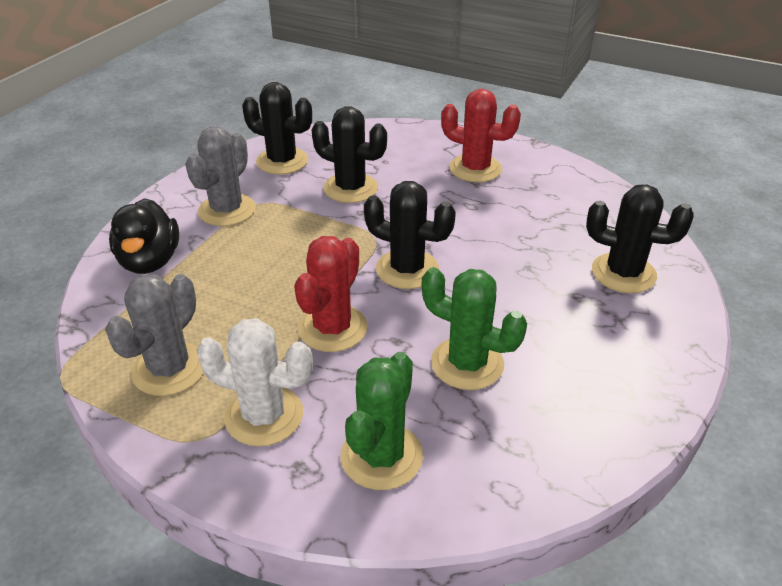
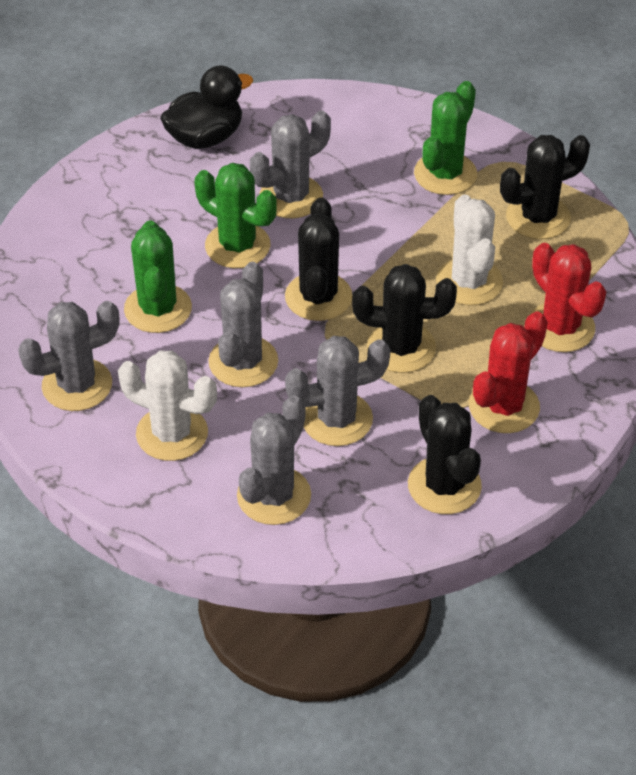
green cactus: 2 -> 3
grey cactus: 2 -> 5
white cactus: 1 -> 2

